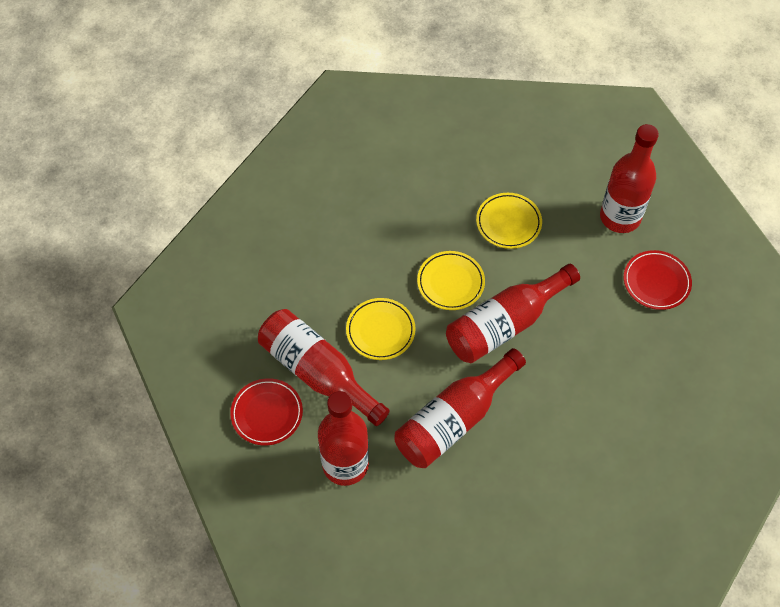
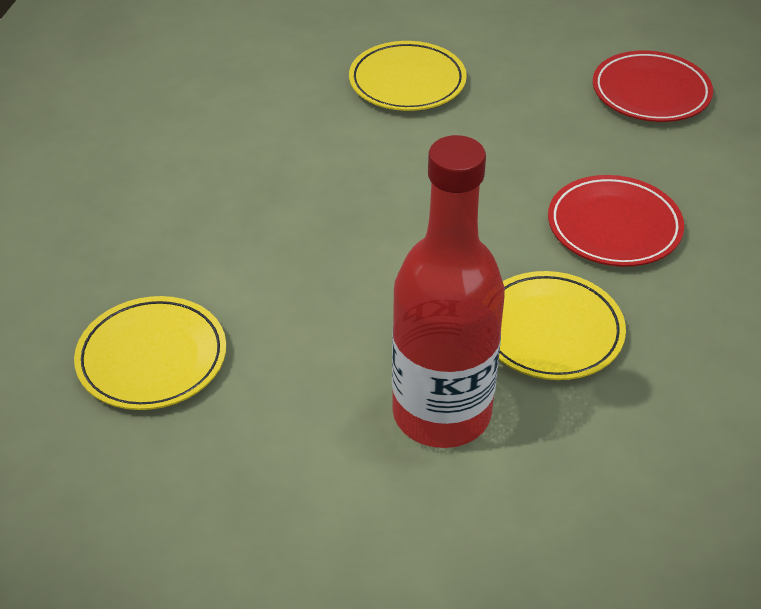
red bottle: 5 -> 1

